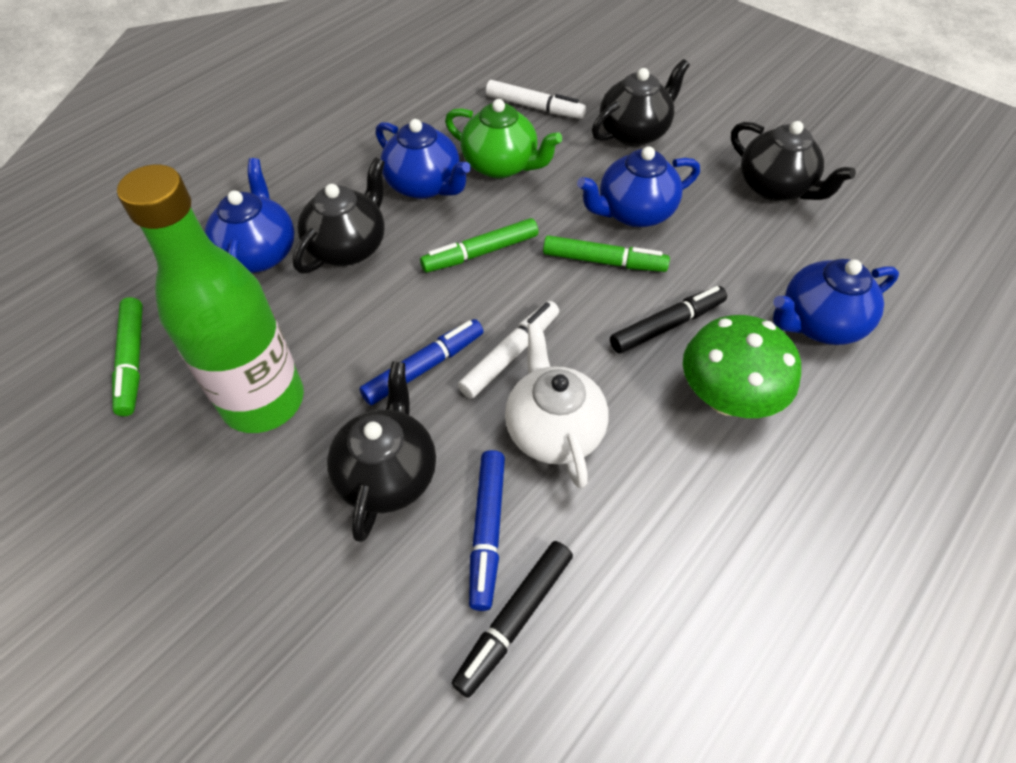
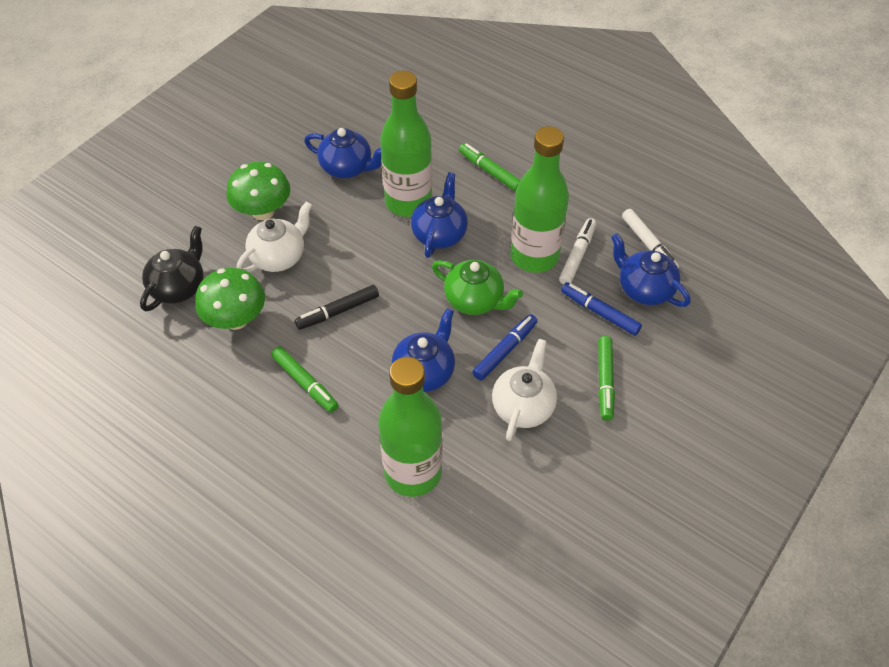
black marker: 2 -> 1
black teapot: 4 -> 1
green bottle: 1 -> 3
green mushroom: 1 -> 2
white teapot: 1 -> 2

